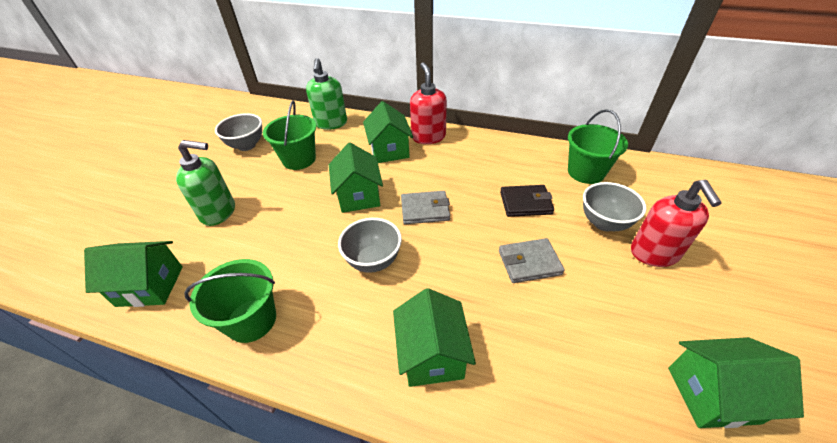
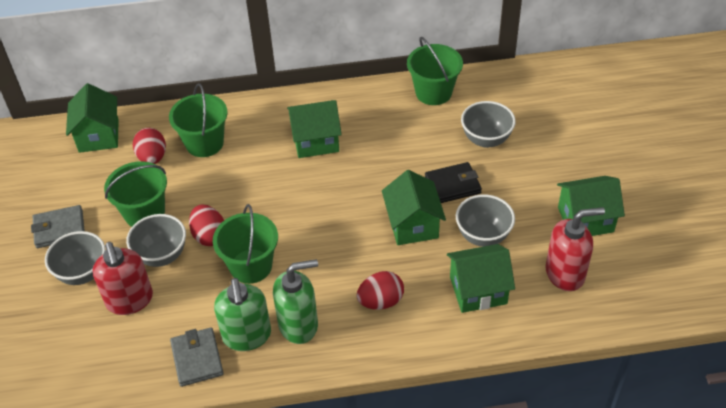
green bucket: 3 -> 4
grey bowl: 3 -> 4
red egg: 0 -> 3

